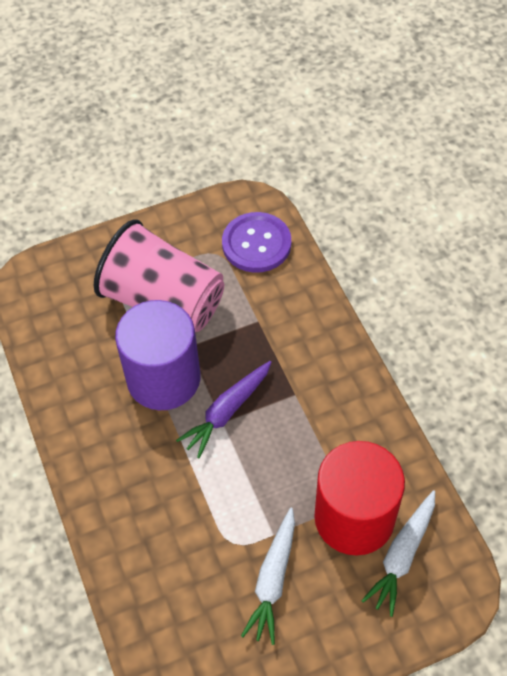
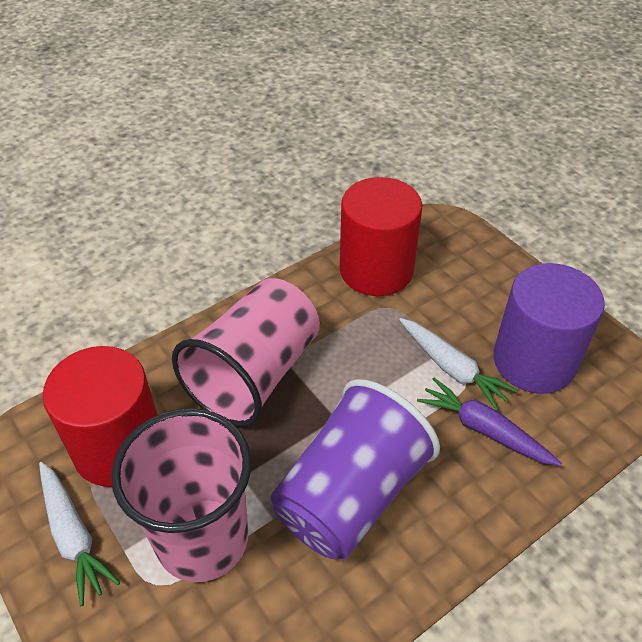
pink cup: 1 -> 2
purple button: 1 -> 0
purple cup: 0 -> 1
red cylinder: 1 -> 2

